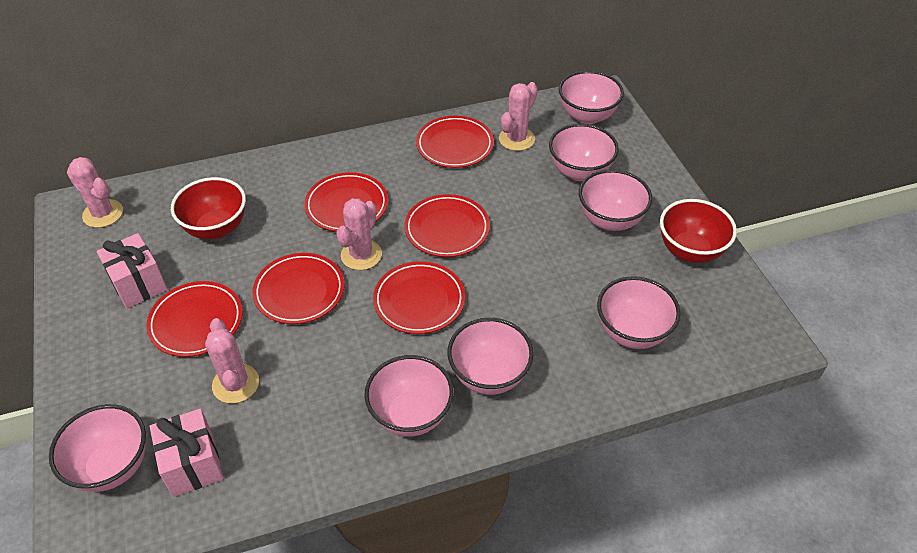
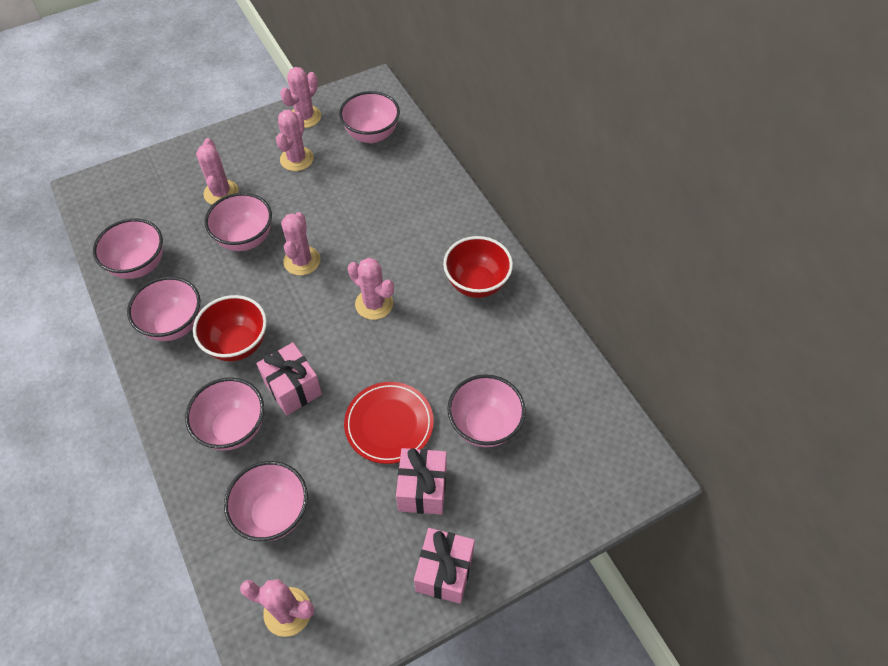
pink cactus: 4 -> 6
pink gift: 2 -> 3
red plate: 6 -> 1

